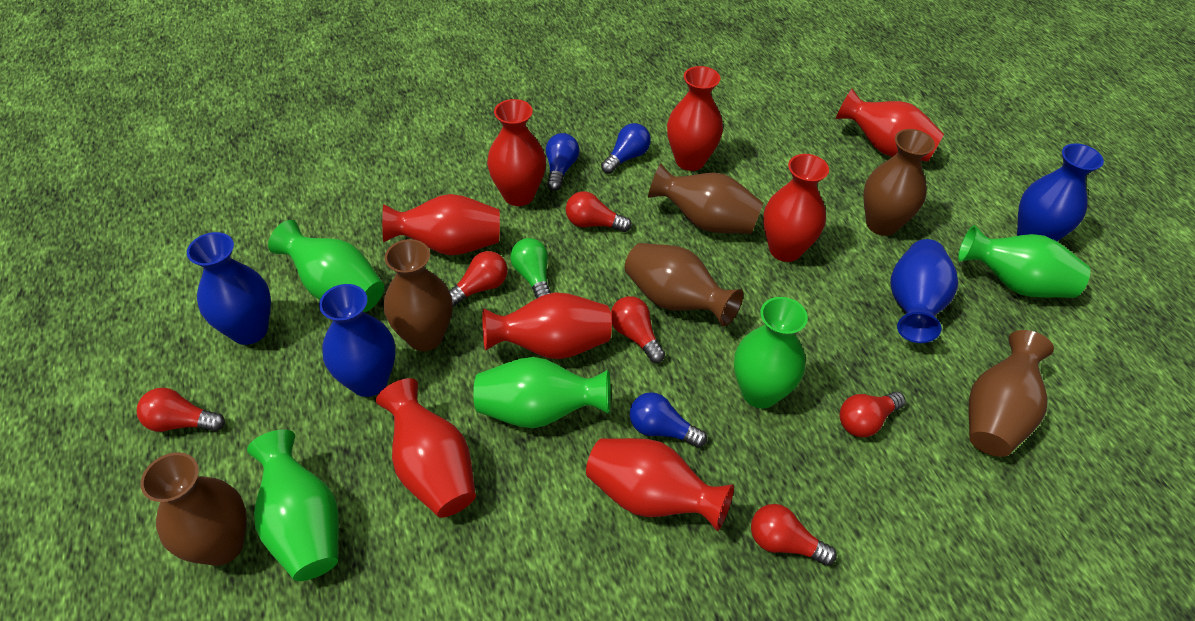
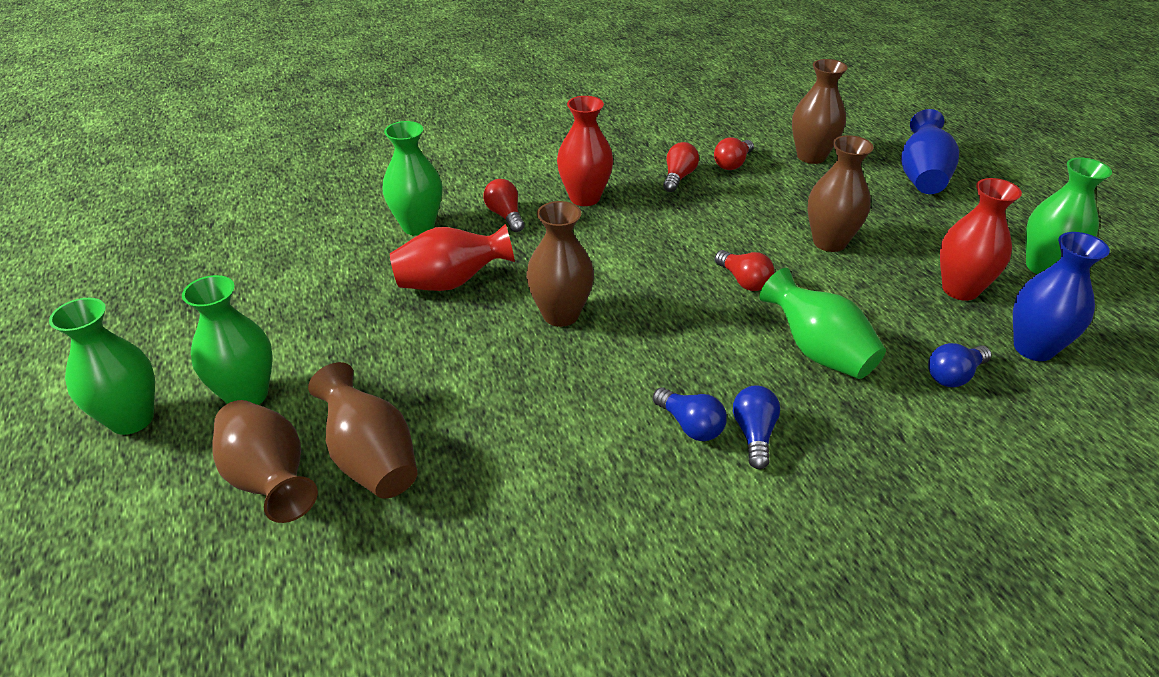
blue vase: 4 -> 2
brown vase: 6 -> 5
green light bulb: 1 -> 0
red light bulb: 6 -> 4
red vase: 8 -> 3

